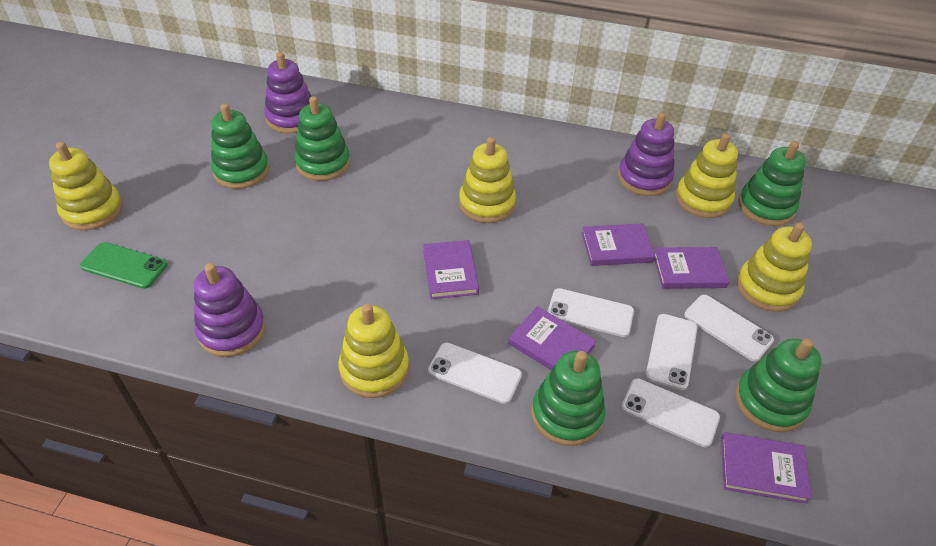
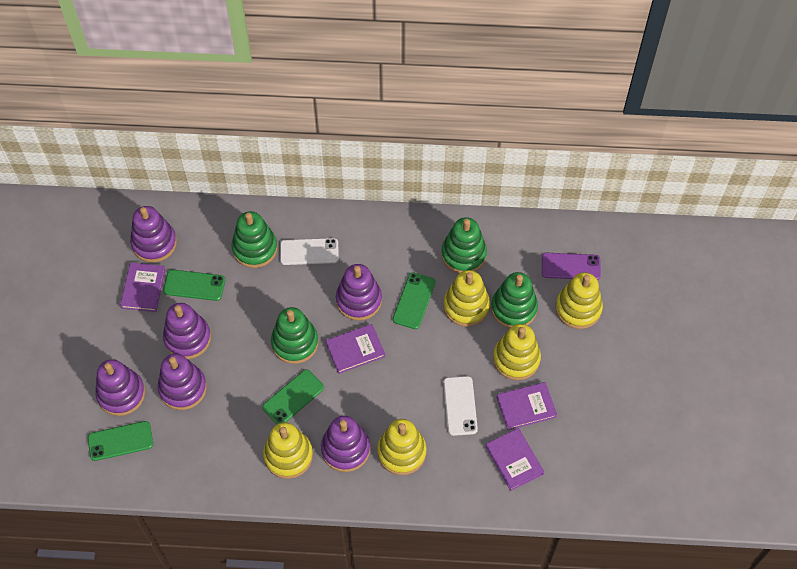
green phone: 1 -> 4
green stacking toy: 5 -> 4
purple book: 5 -> 4
purple phone: 0 -> 1
purple stacking toy: 3 -> 6
white phone: 5 -> 2

